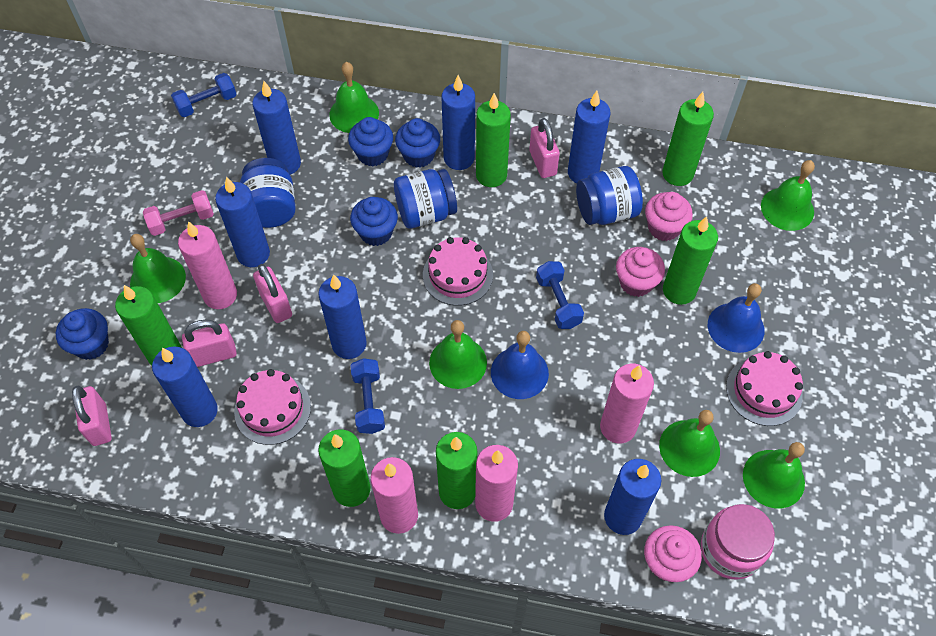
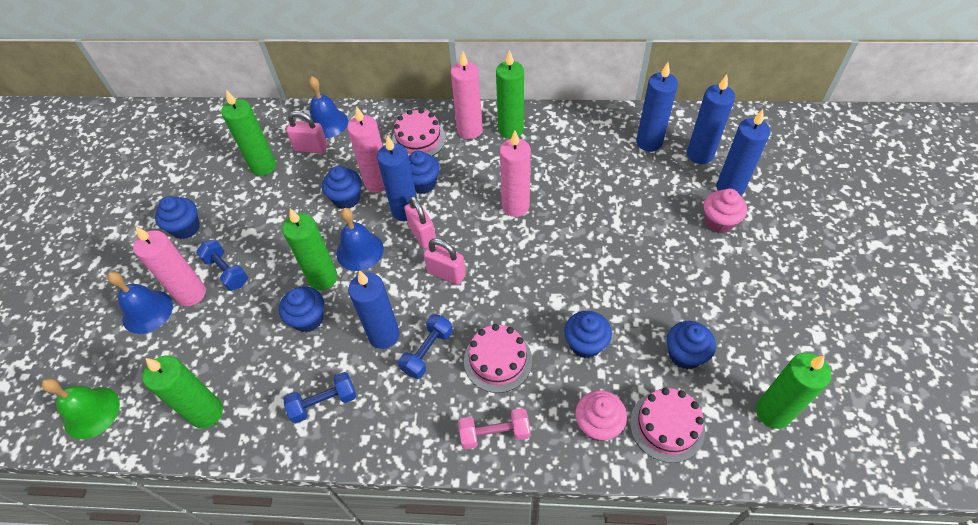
blue bell: 2 -> 3
blue candle: 7 -> 5
blue cupcake: 4 -> 6
blue jar: 3 -> 0
green bell: 6 -> 1
green candle: 6 -> 5
pink cupcake: 3 -> 2
pink jar: 1 -> 0
pink padlock: 4 -> 3

